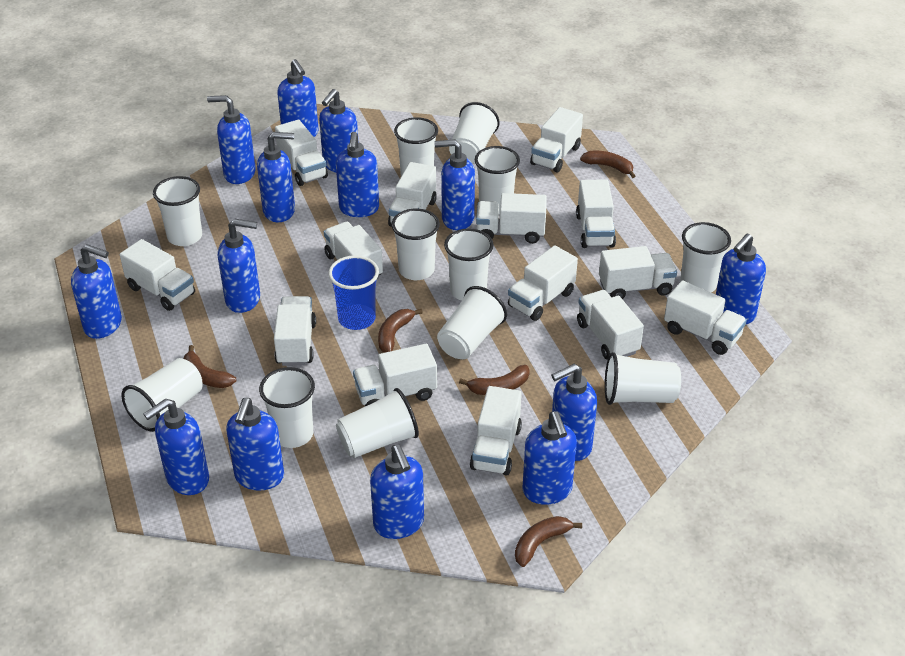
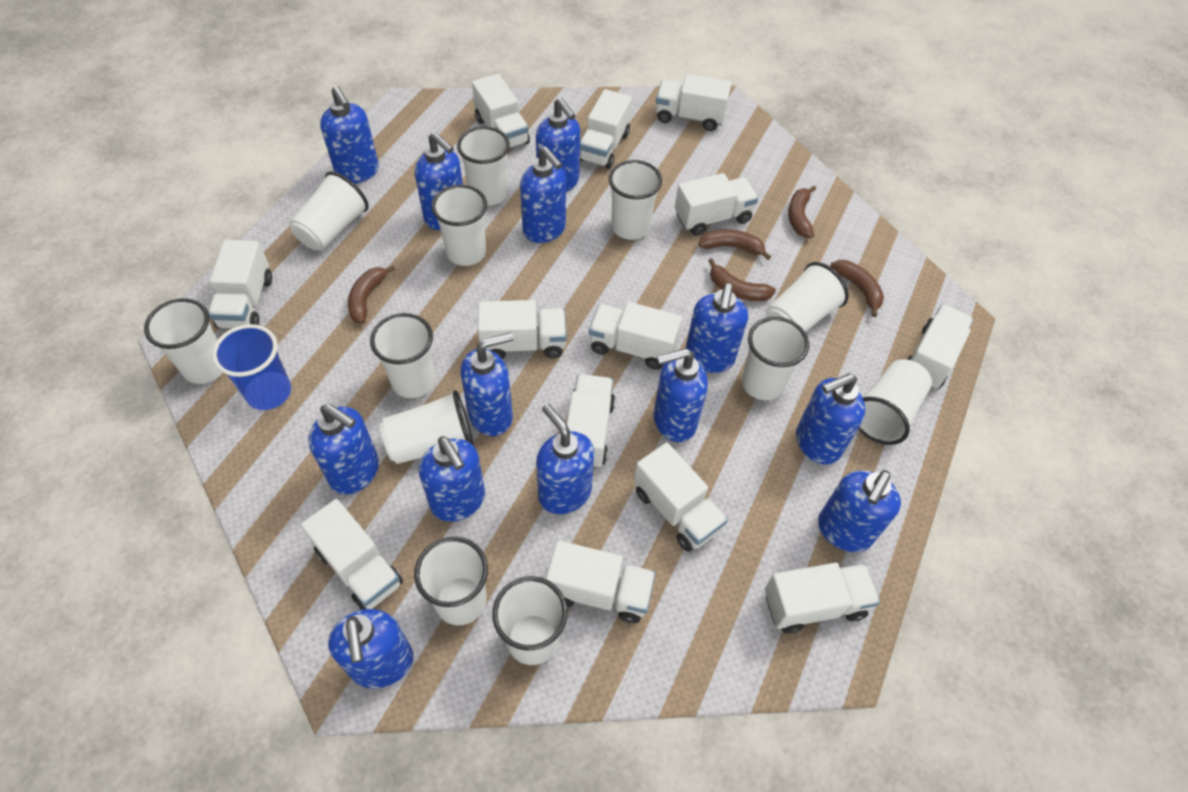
blue soap dispenser: 14 -> 13
white truck: 14 -> 13

